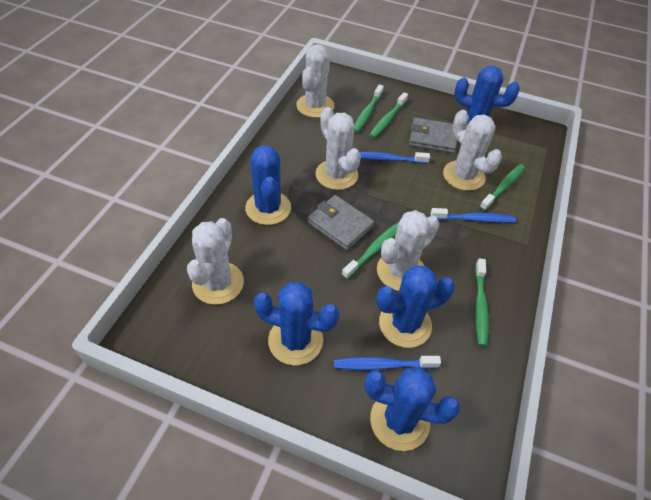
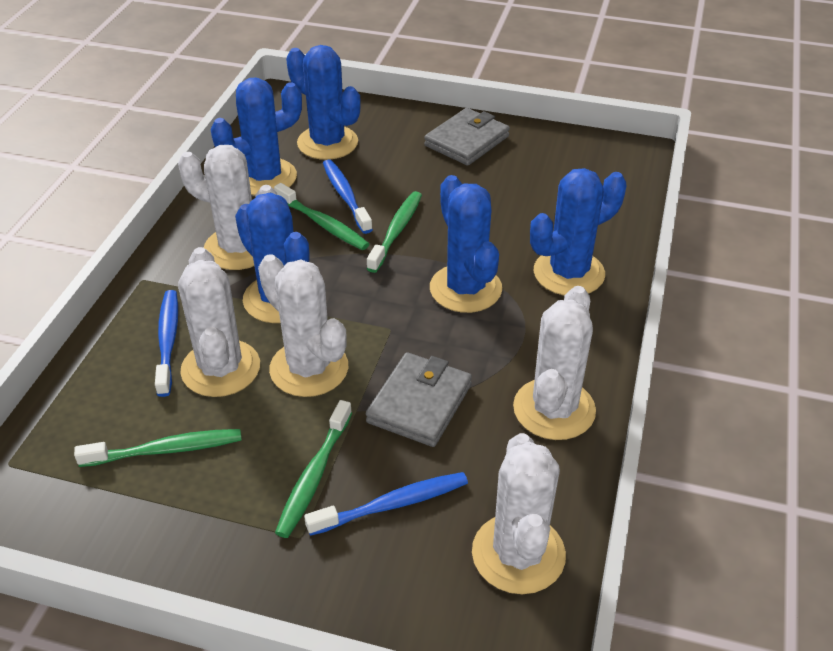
green toothbrush: 5 -> 4

